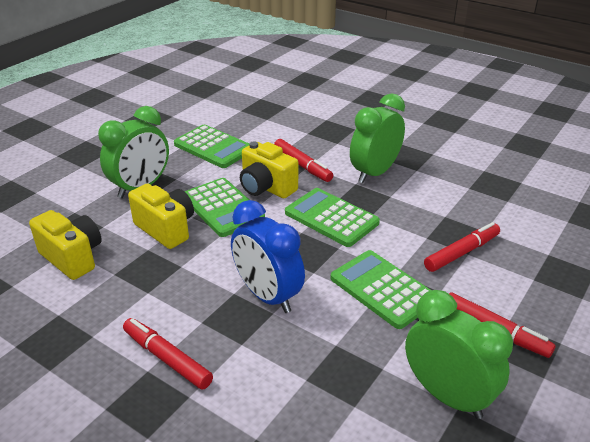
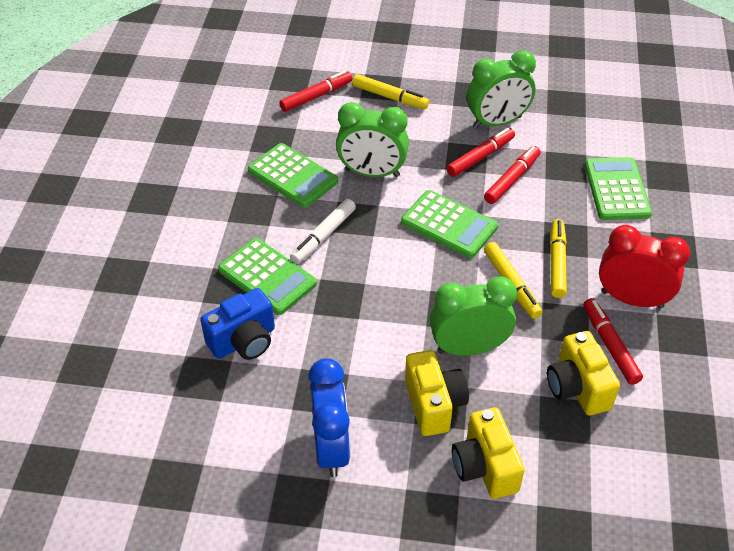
blue camera: 0 -> 1
red clock: 0 -> 1
white marker: 0 -> 1
yellow marker: 0 -> 3

